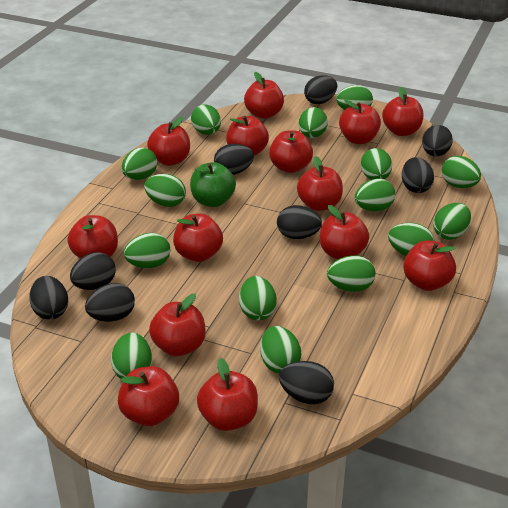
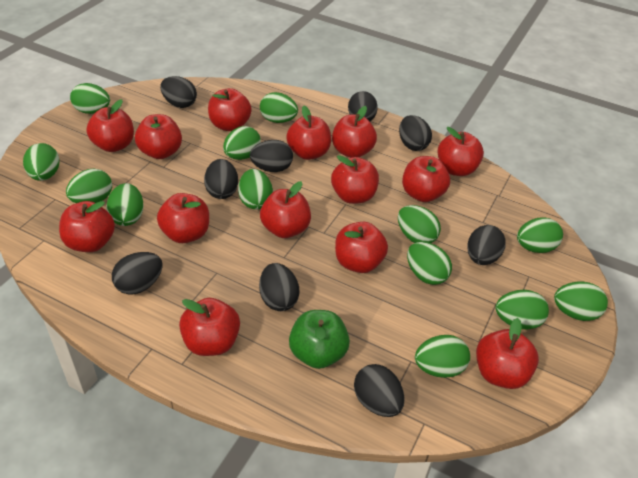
green egg: 15 -> 13

